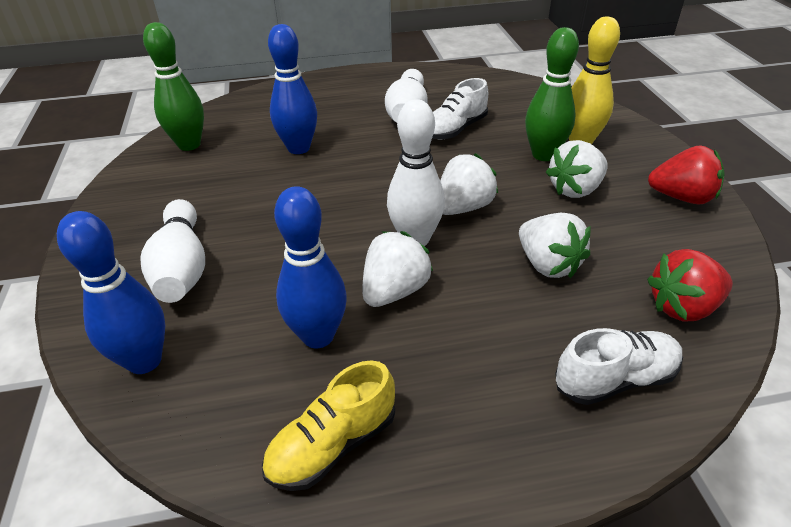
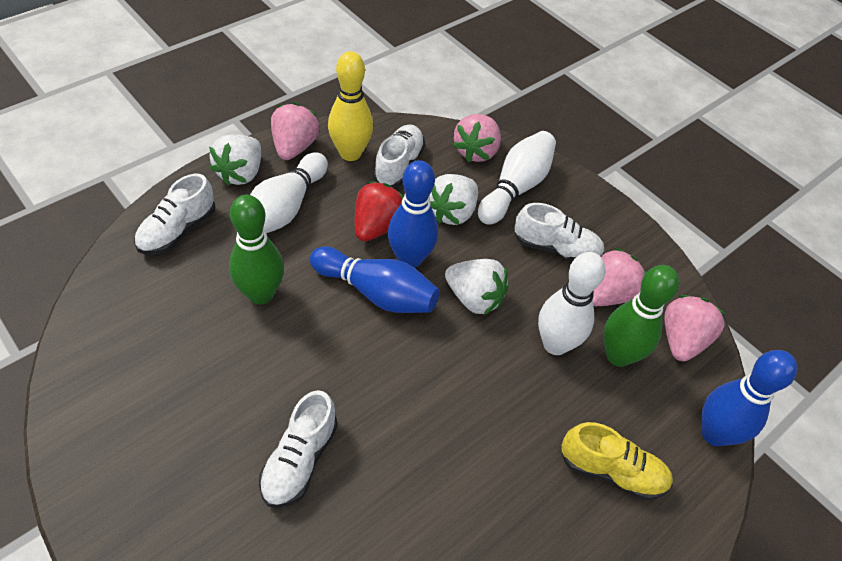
pink strawberry: 0 -> 4
red strawberry: 2 -> 1
white shoe: 2 -> 4
white strawberry: 4 -> 3

